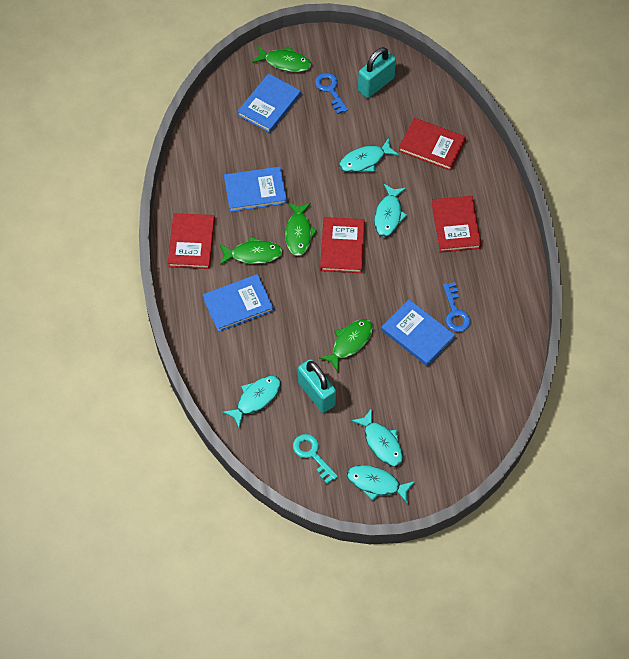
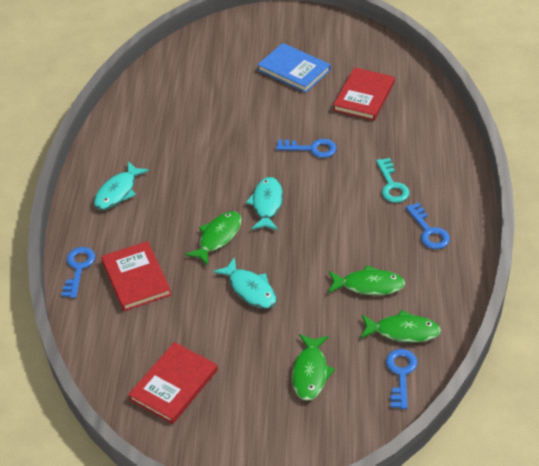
blue book: 4 -> 1
blue key: 2 -> 4
red book: 4 -> 3
turquoise fish: 5 -> 3
turquoise padlock: 2 -> 0

